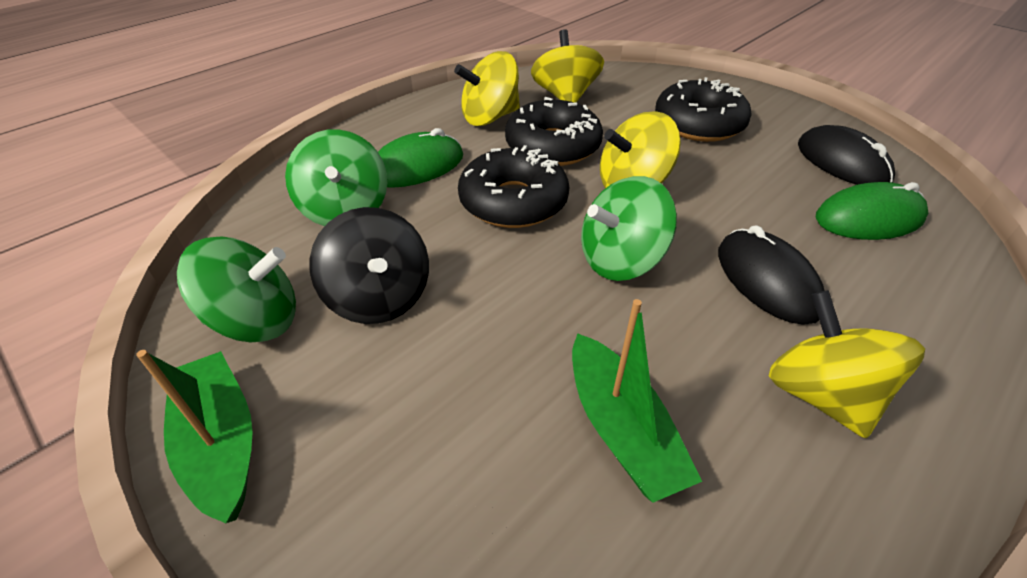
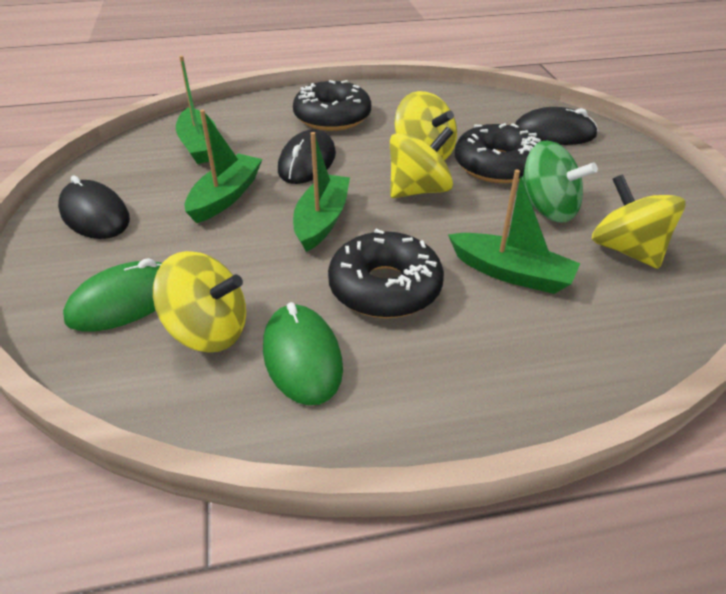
black mouse: 2 -> 3
black spinning top: 1 -> 0
green boat: 2 -> 4
green spinning top: 3 -> 1

